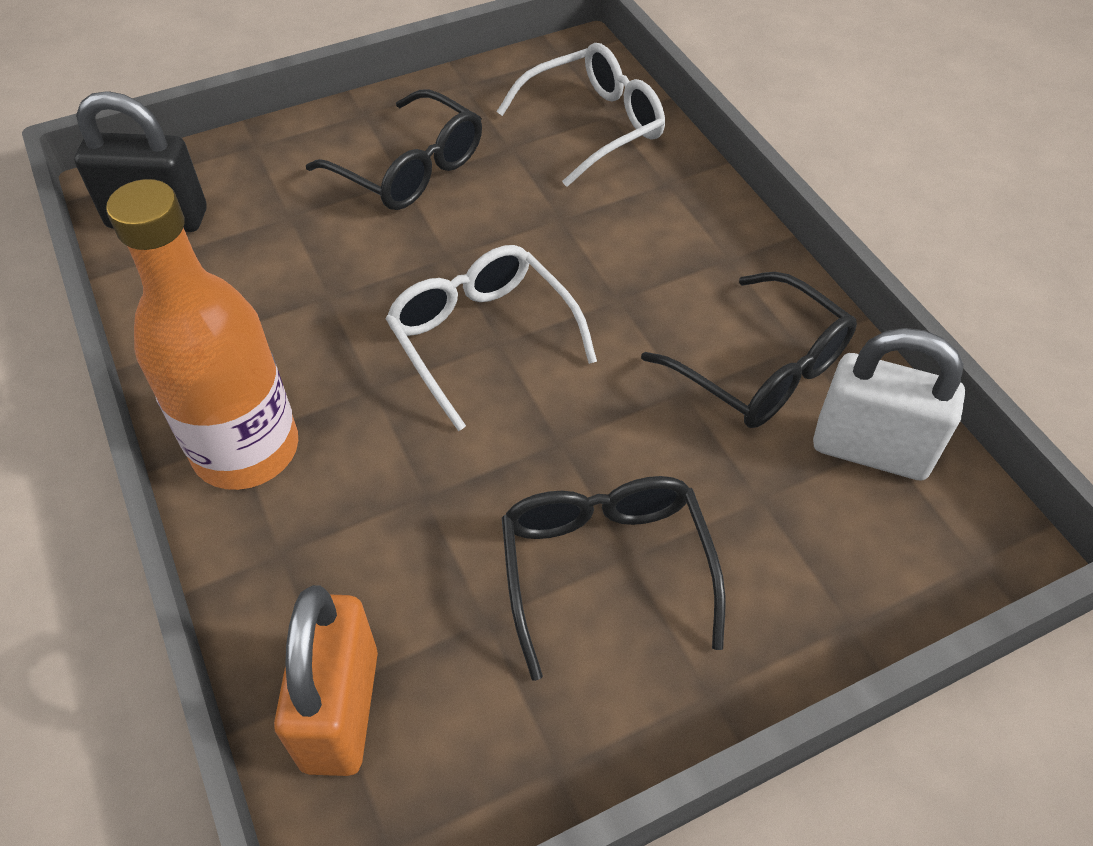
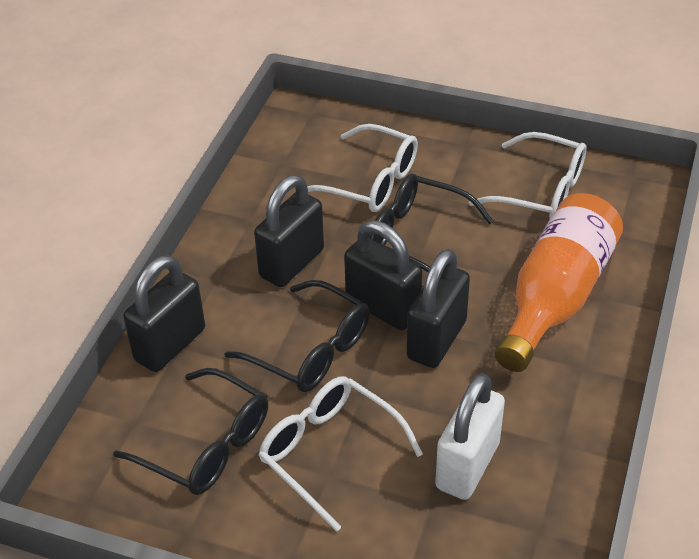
black padlock: 1 -> 4
orange padlock: 1 -> 0
white glasses: 2 -> 3

